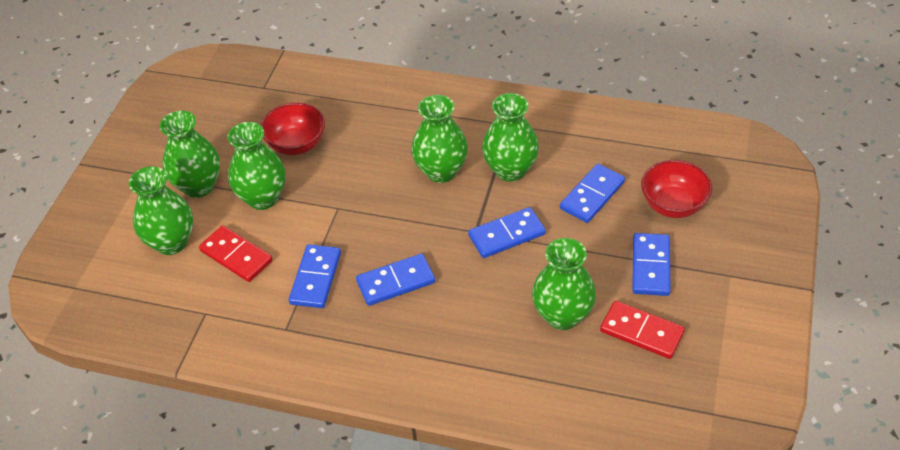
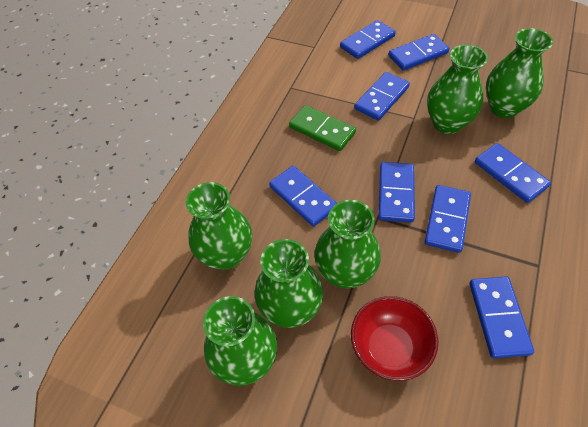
blue domino: 5 -> 8
green domino: 0 -> 1
red bowl: 2 -> 1
red domino: 2 -> 0

